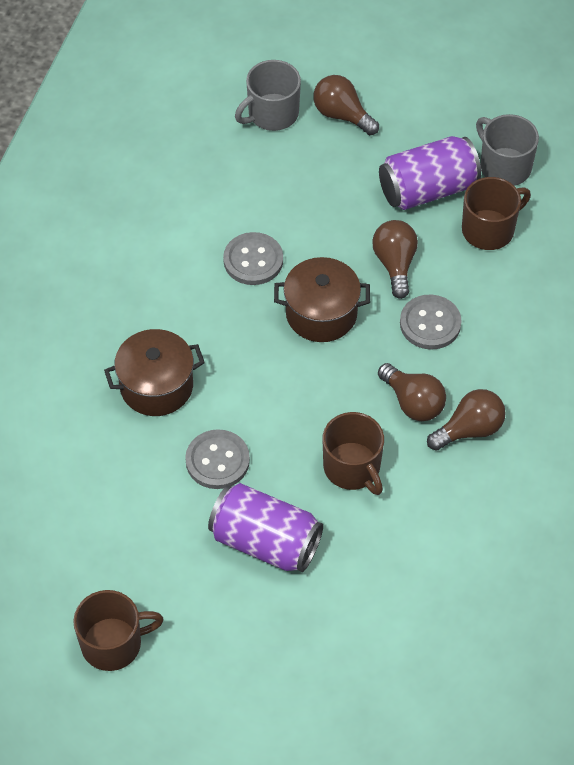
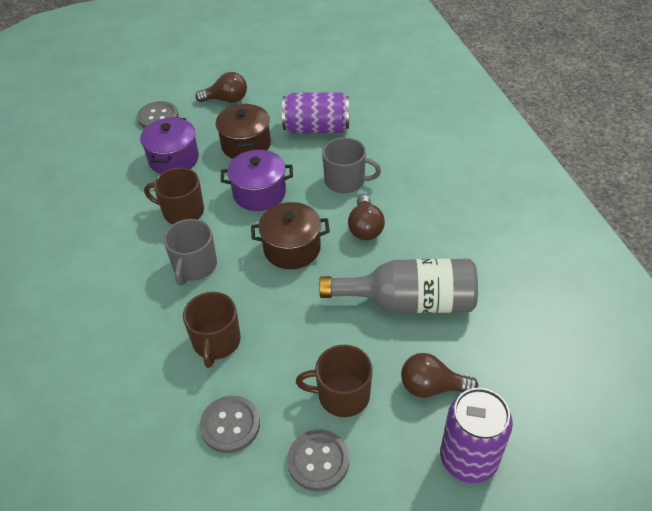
brown light bulb: 4 -> 3
grey bottle: 0 -> 1
purple pot: 0 -> 2

